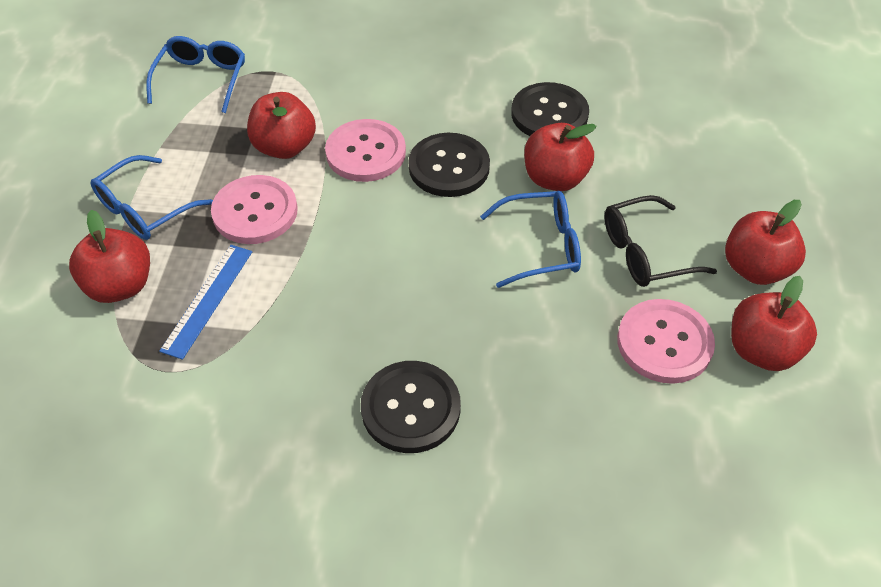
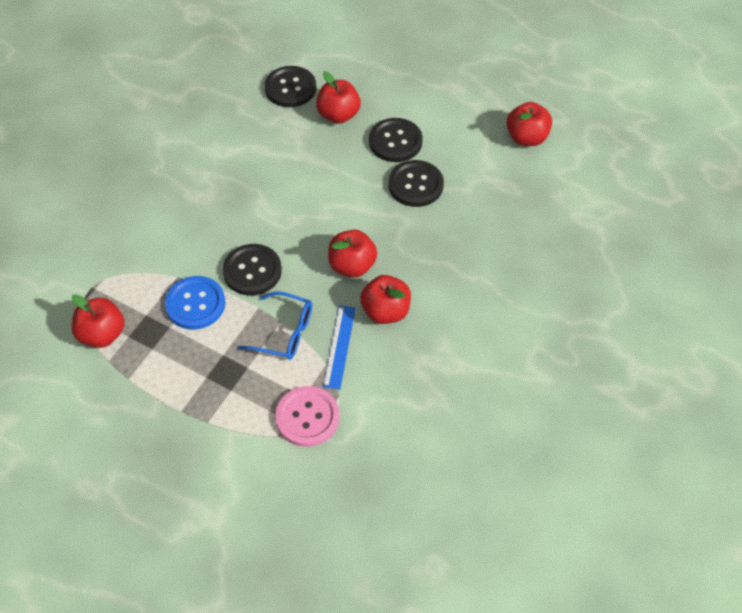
black button: 3 -> 4
black glasses: 1 -> 0
blue button: 0 -> 1
blue glasses: 3 -> 1
pink button: 3 -> 1

